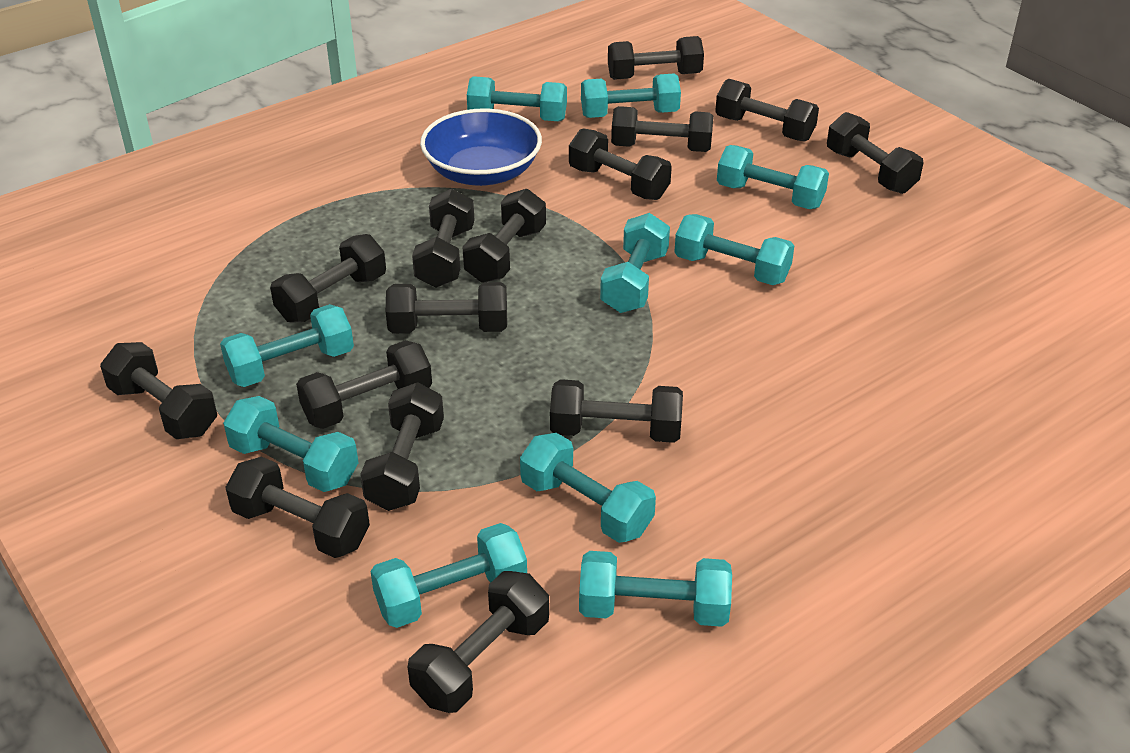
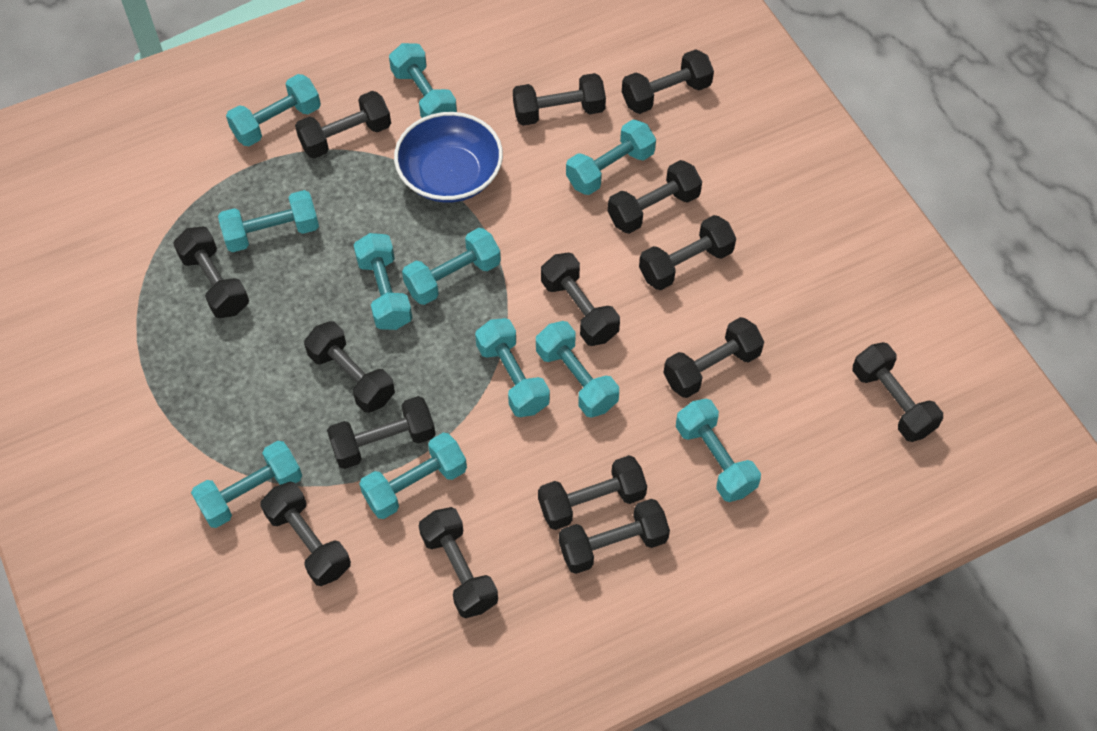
turquoise dumbbell: 10 -> 11

